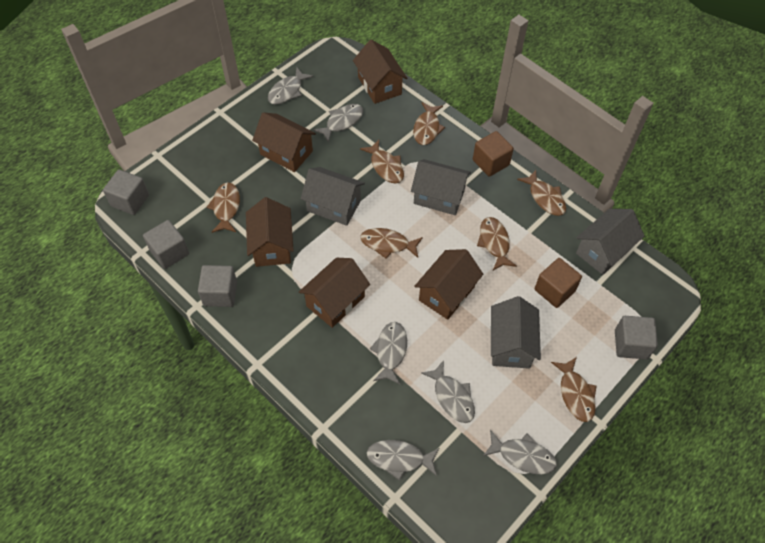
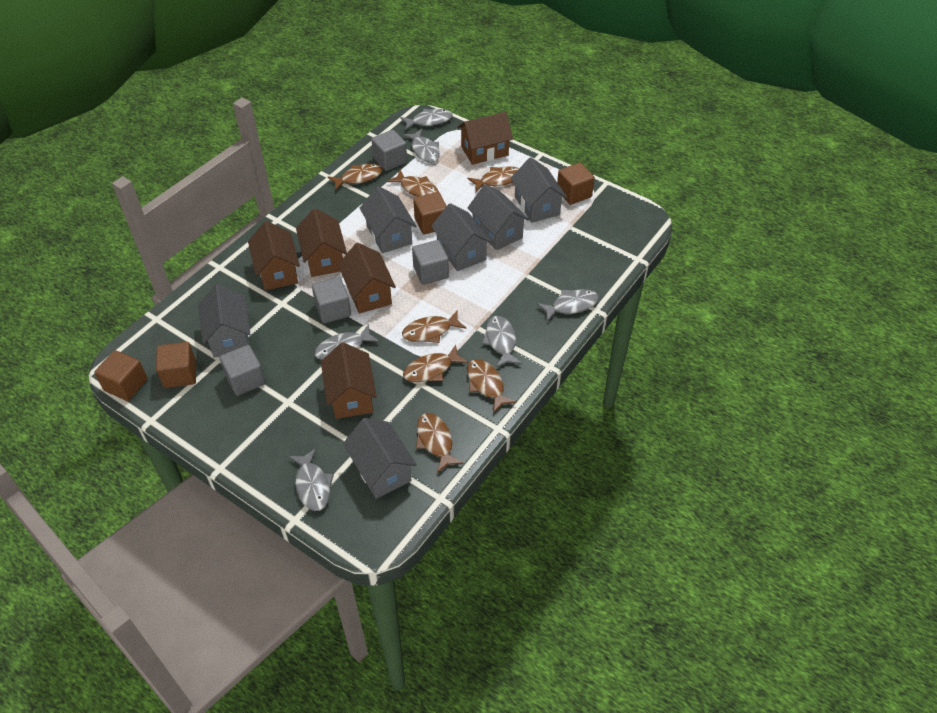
brown cube: 2 -> 4
grey house: 4 -> 6

